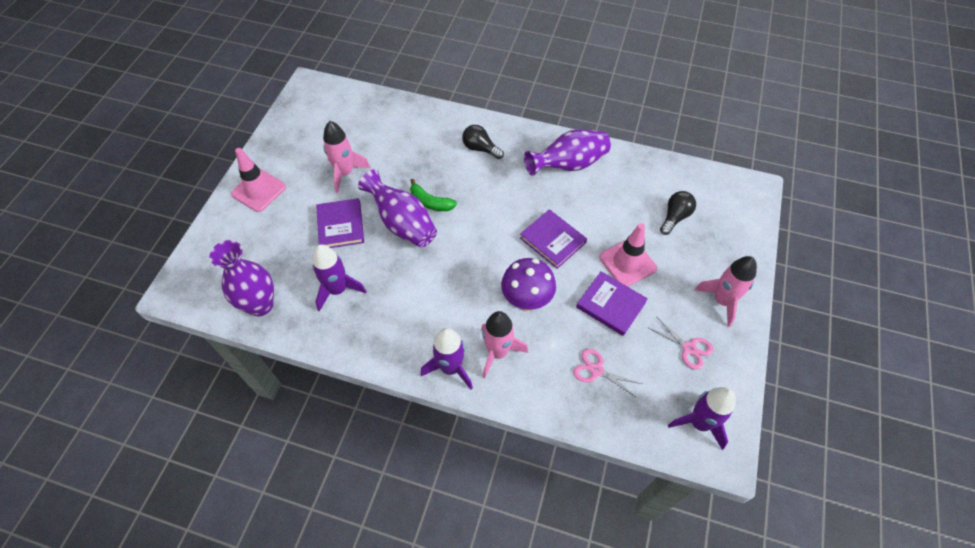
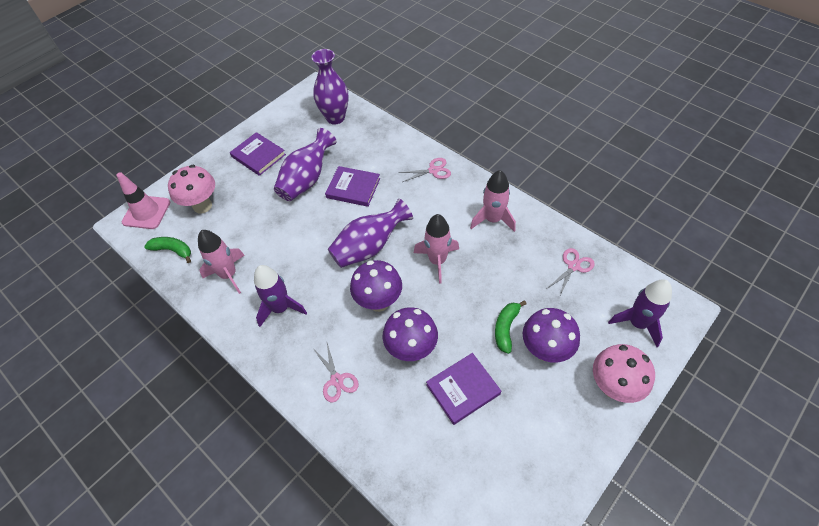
black light bulb: 2 -> 0
green banana: 1 -> 2
pink mushroom: 0 -> 2
pink scissors: 2 -> 3
pink traffic cone: 2 -> 1
purple mushroom: 1 -> 3
purple rocket: 3 -> 2

